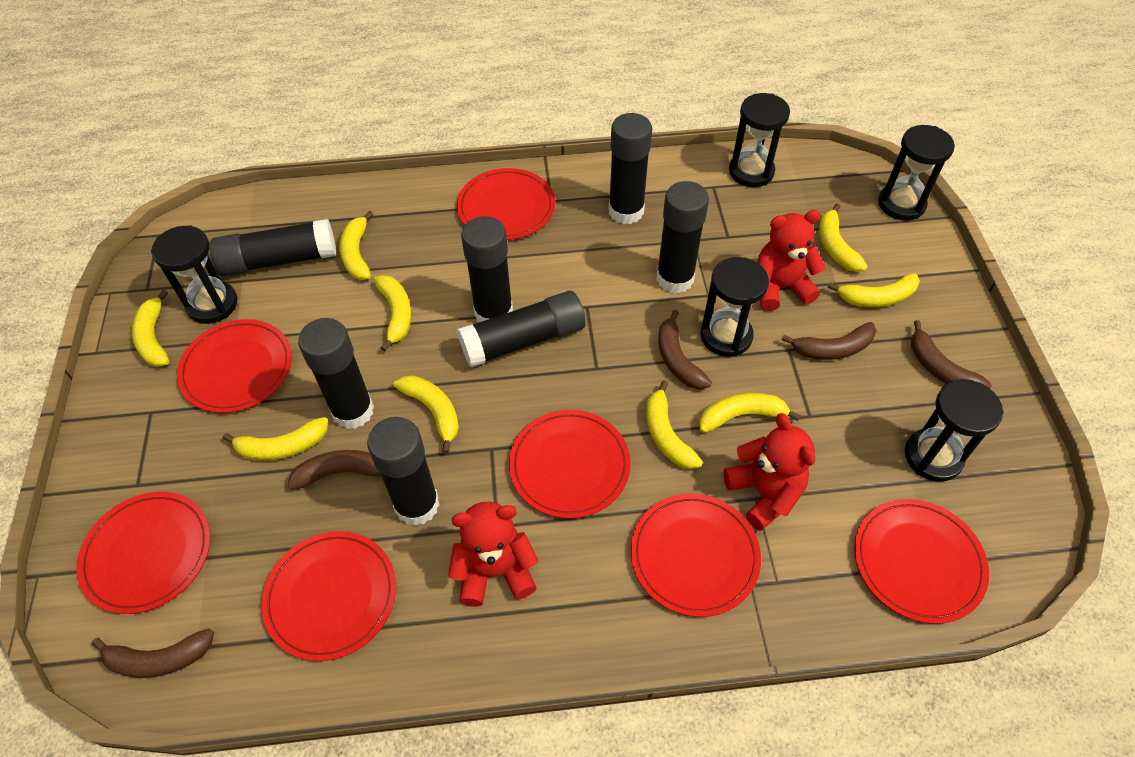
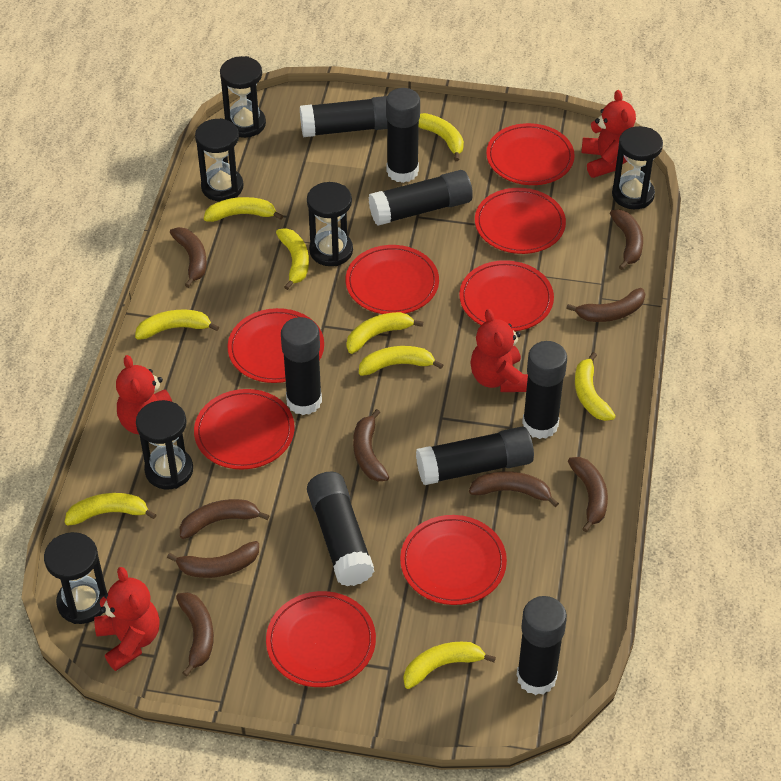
black glue stick: 7 -> 8
black hourglass: 5 -> 6
brown banana: 5 -> 9
red plate: 7 -> 8
red teddy bear: 3 -> 4

